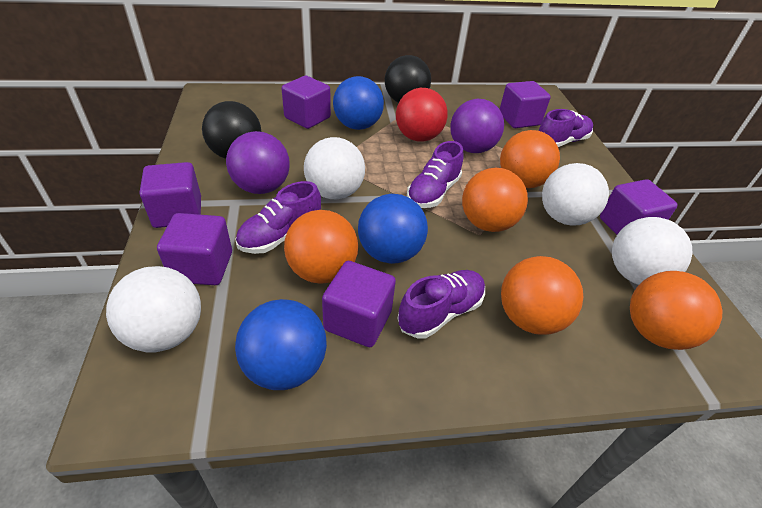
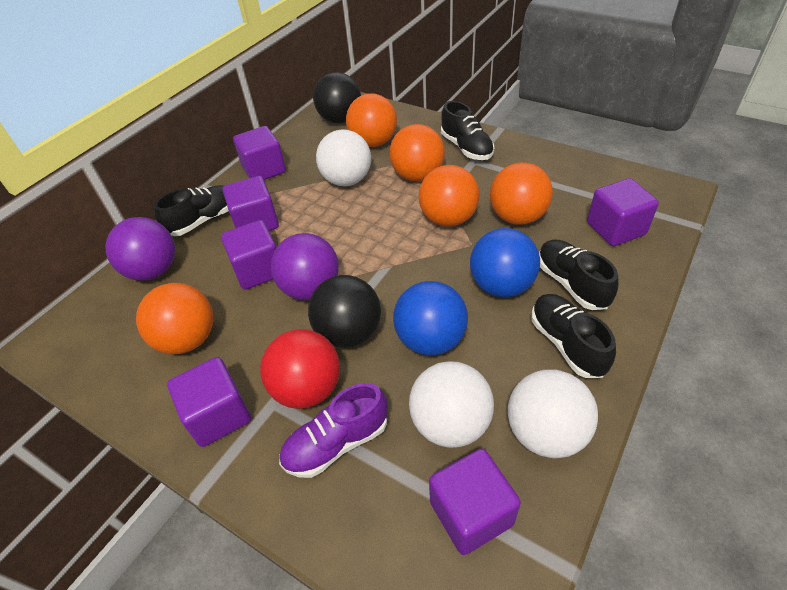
black shoe: 0 -> 4
blue ball: 3 -> 2
purple shoe: 4 -> 1
white ball: 4 -> 3

